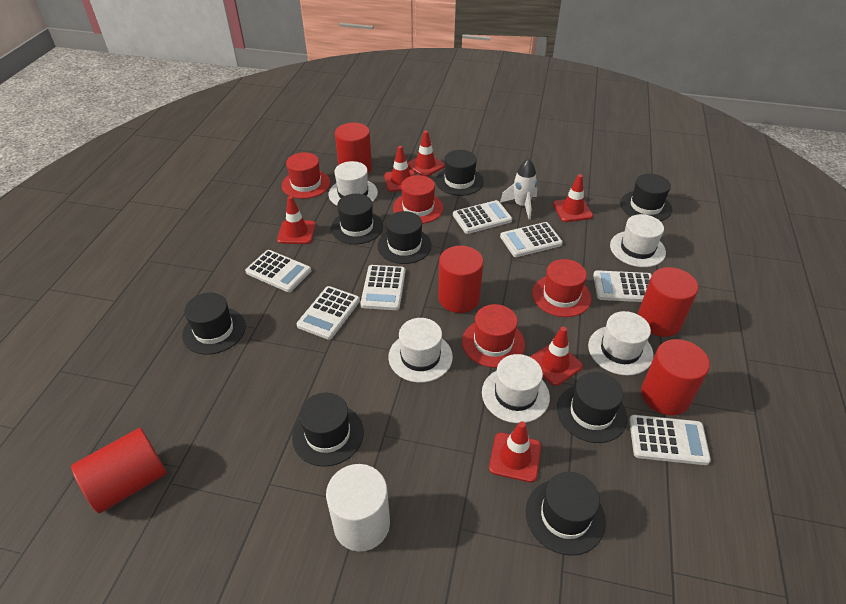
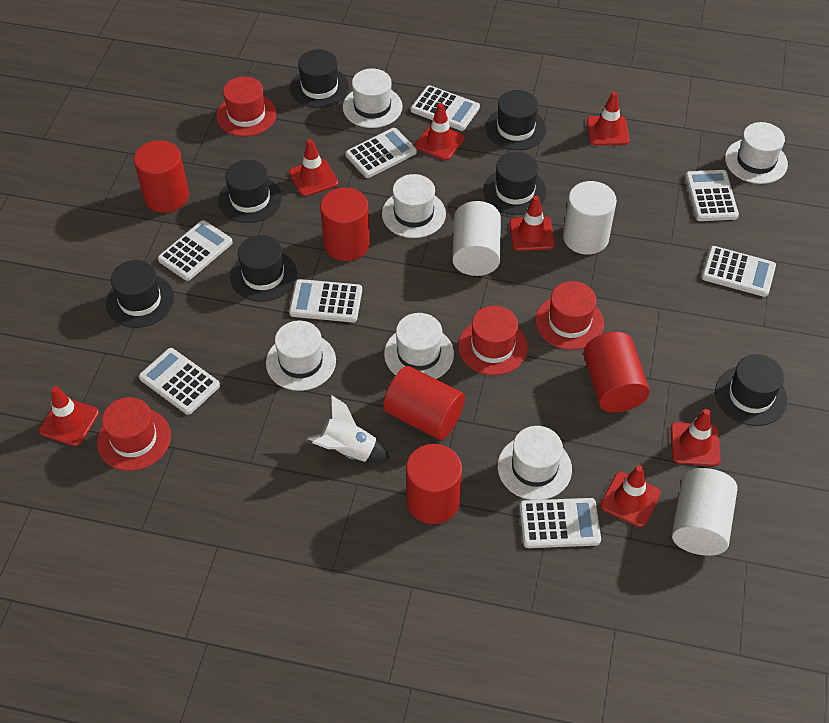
black hat: 8 -> 7
red traffic cone: 6 -> 7
white calculator: 7 -> 8
white cylinder: 1 -> 3
white hat: 5 -> 6

